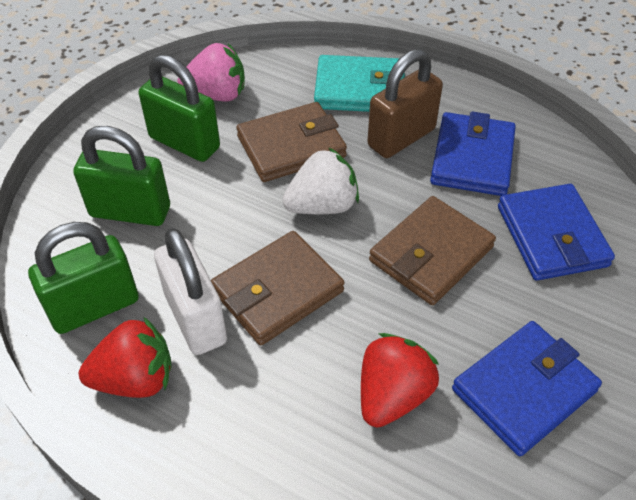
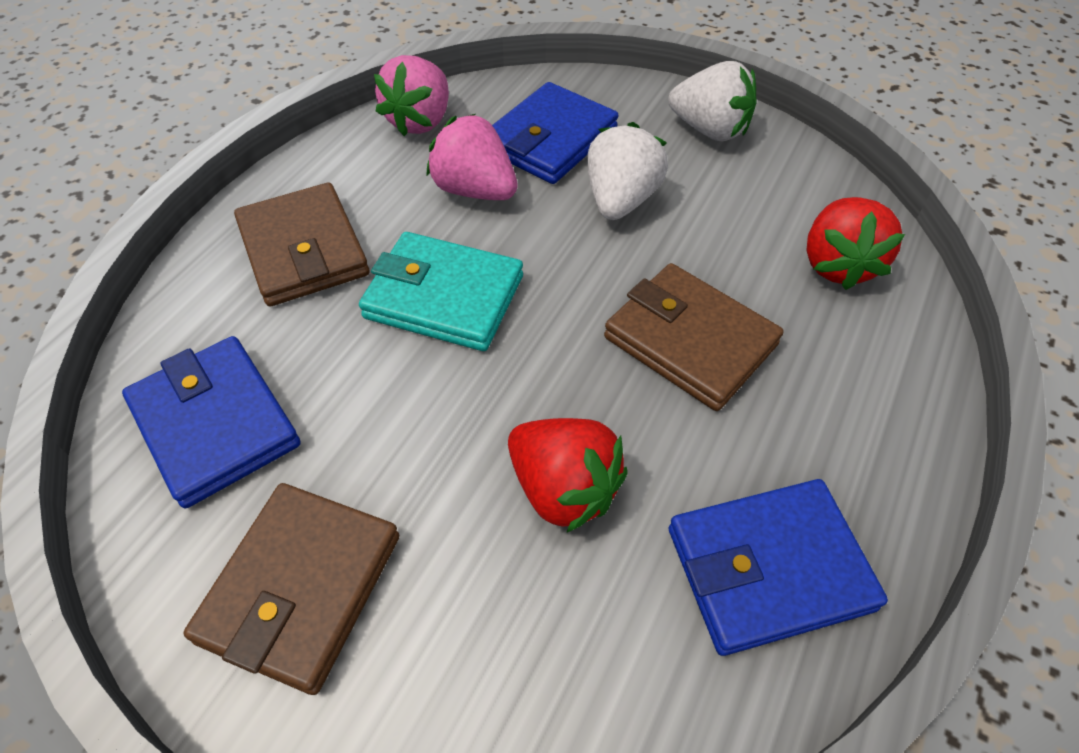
brown padlock: 1 -> 0
green padlock: 3 -> 0
pink strawberry: 1 -> 2
white padlock: 1 -> 0
white strawberry: 1 -> 2

